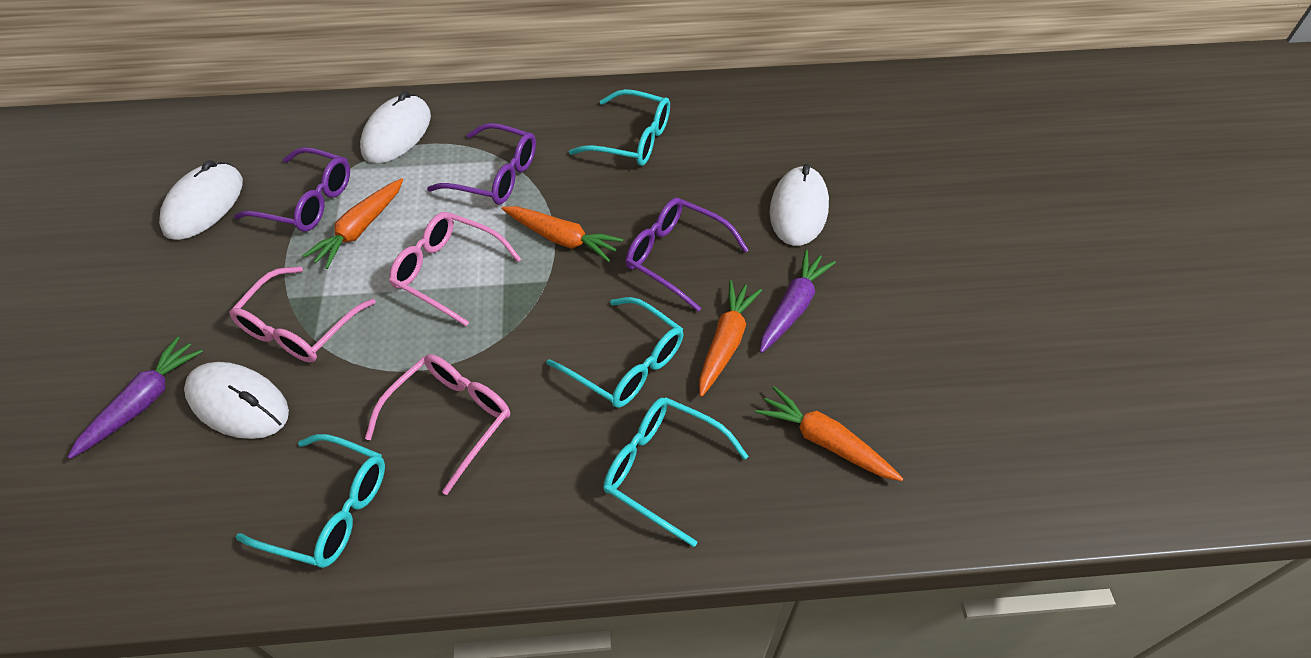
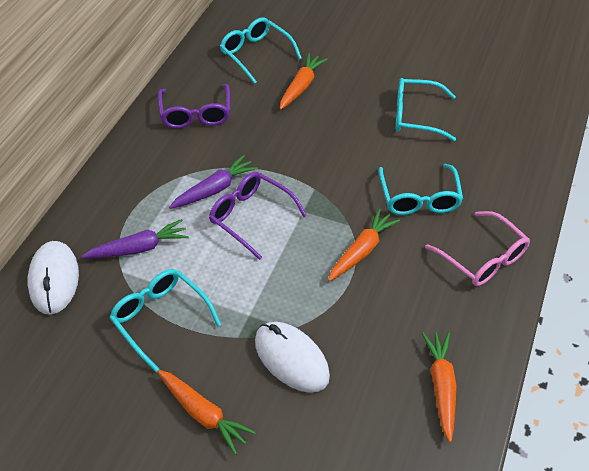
pink glasses: 3 -> 1
purple glasses: 3 -> 2
white mouse: 4 -> 2

